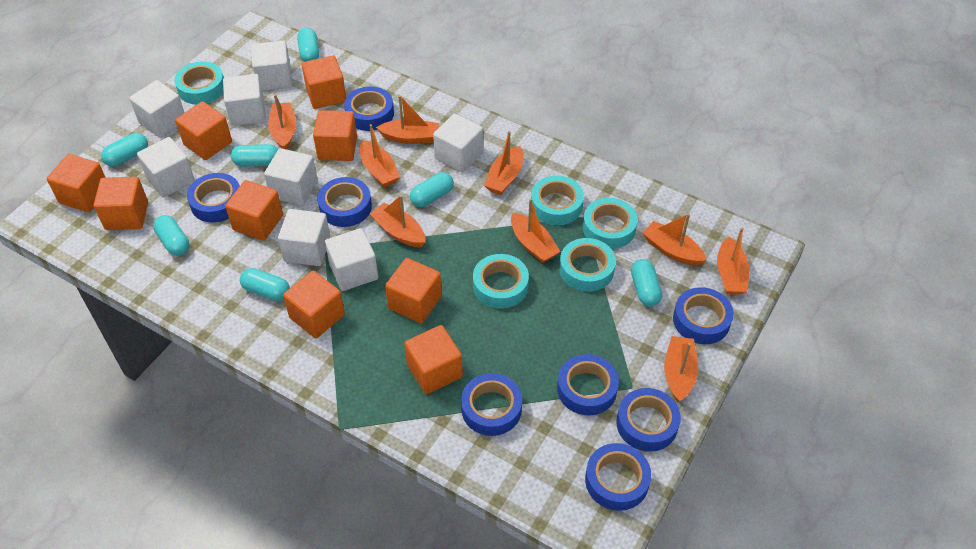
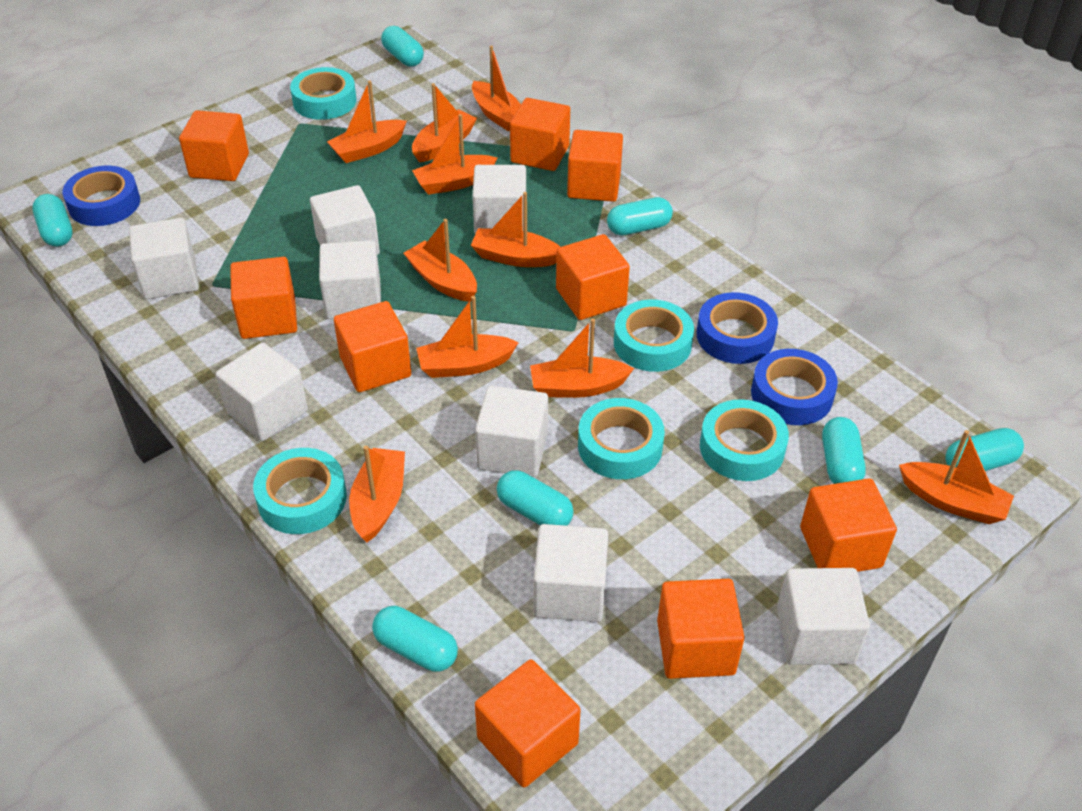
blue tape: 8 -> 3
orange boat: 9 -> 10

